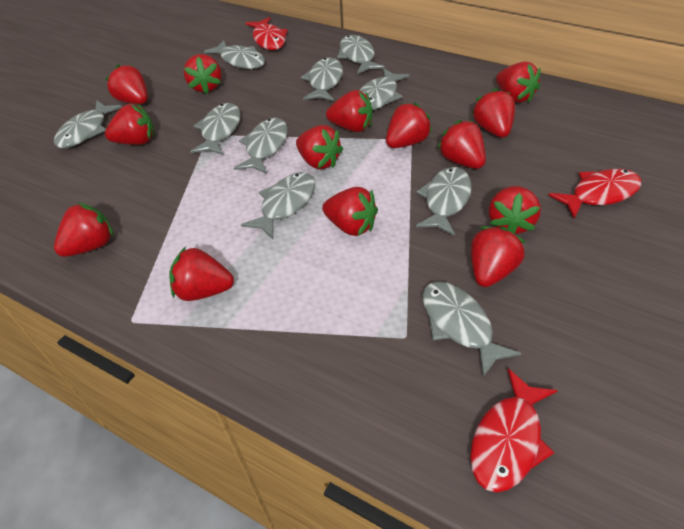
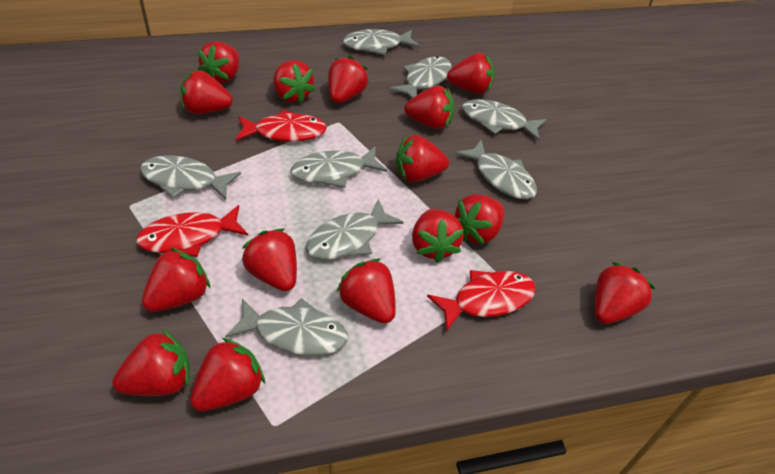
grey fish: 10 -> 8
red strawberry: 14 -> 15

